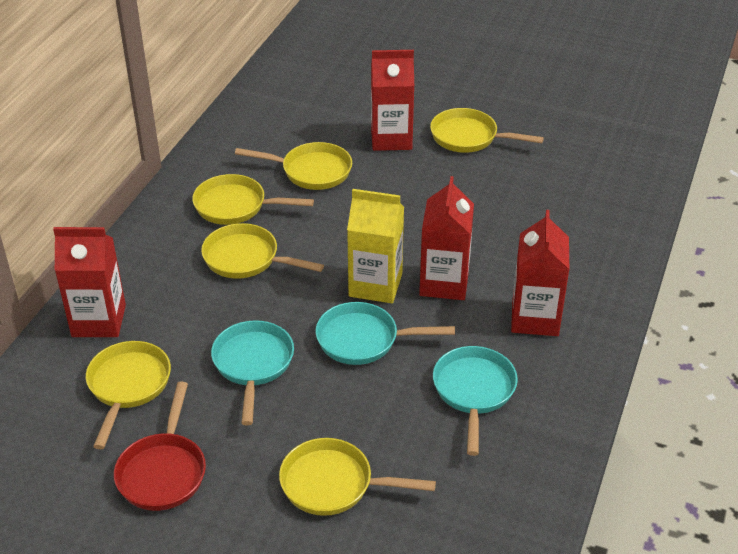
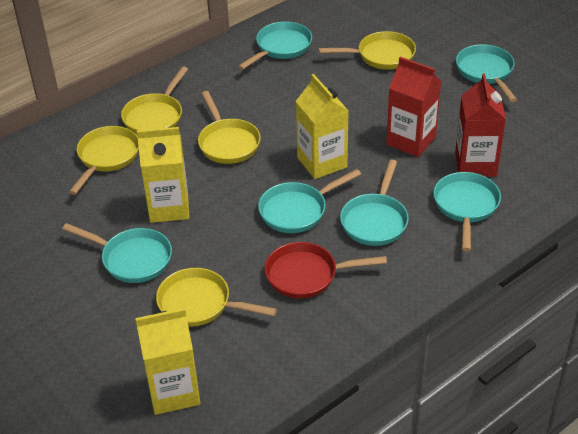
red carton: 4 -> 2
turquoise pan: 3 -> 6
yellow carton: 1 -> 3
yellow pan: 6 -> 5

